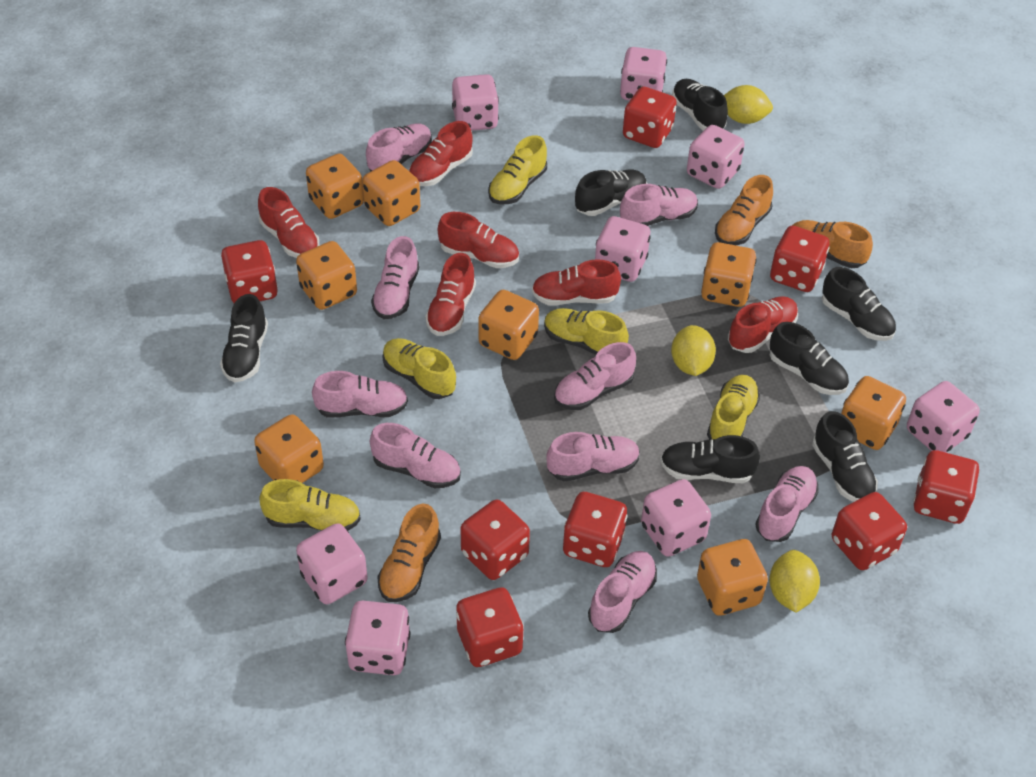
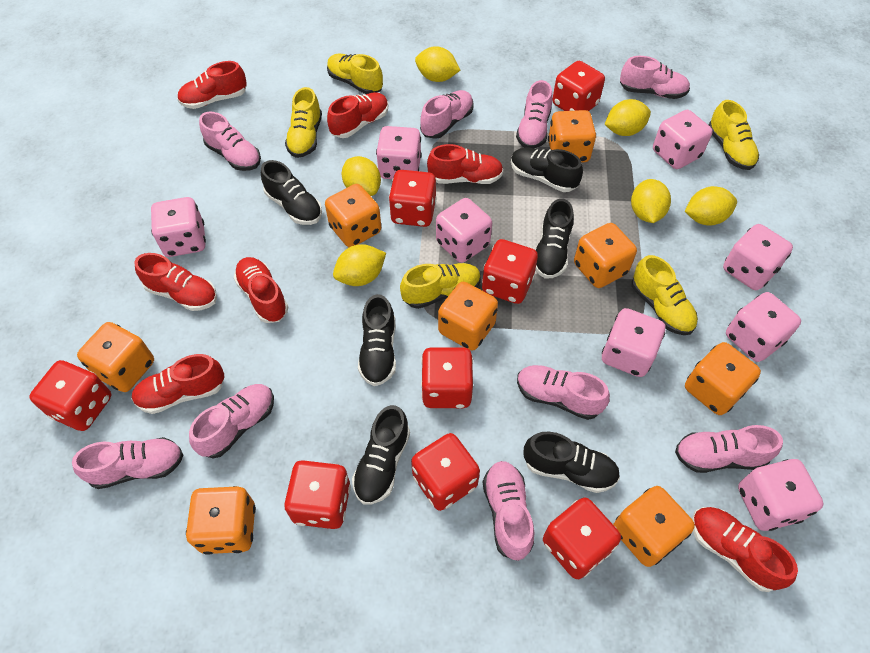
black shoe: 7 -> 6
orange shoe: 3 -> 0
red shoe: 6 -> 7
yellow lemon: 3 -> 6

